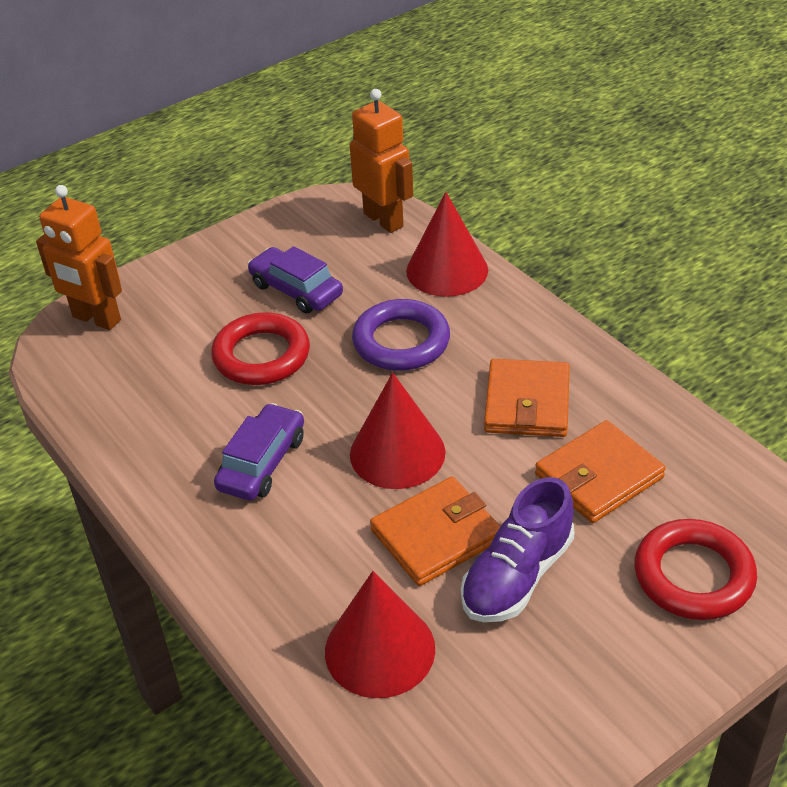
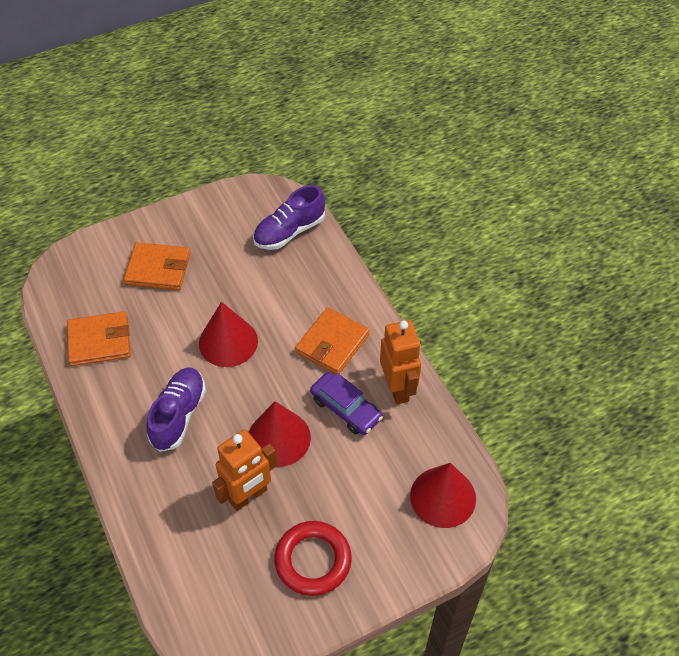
purple car: 2 -> 1
purple ring: 1 -> 0
purple shoe: 1 -> 2
red ring: 2 -> 1

